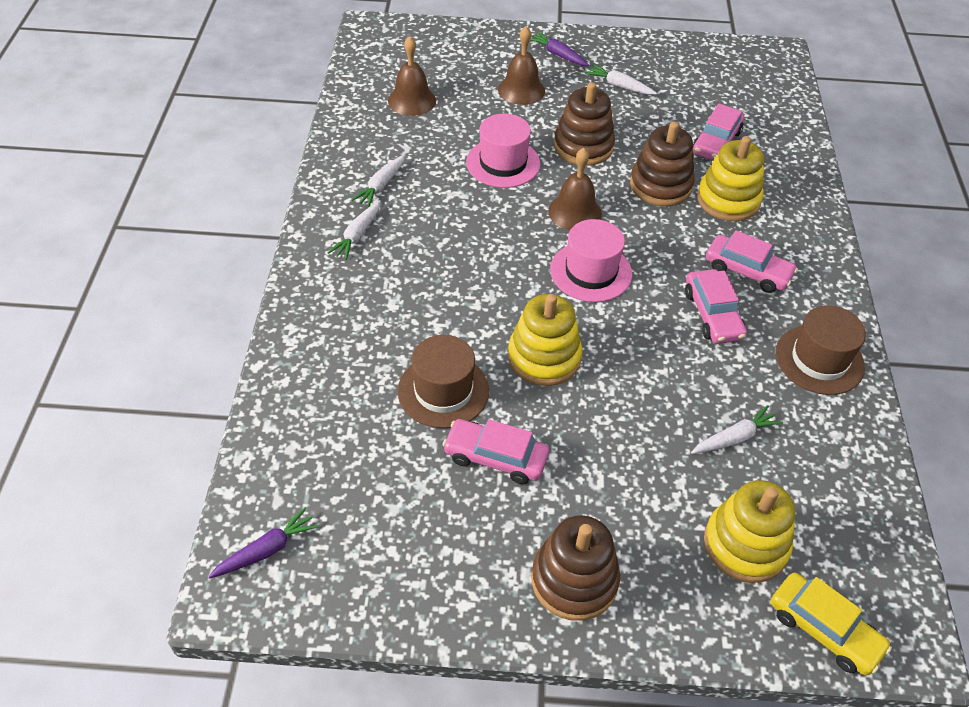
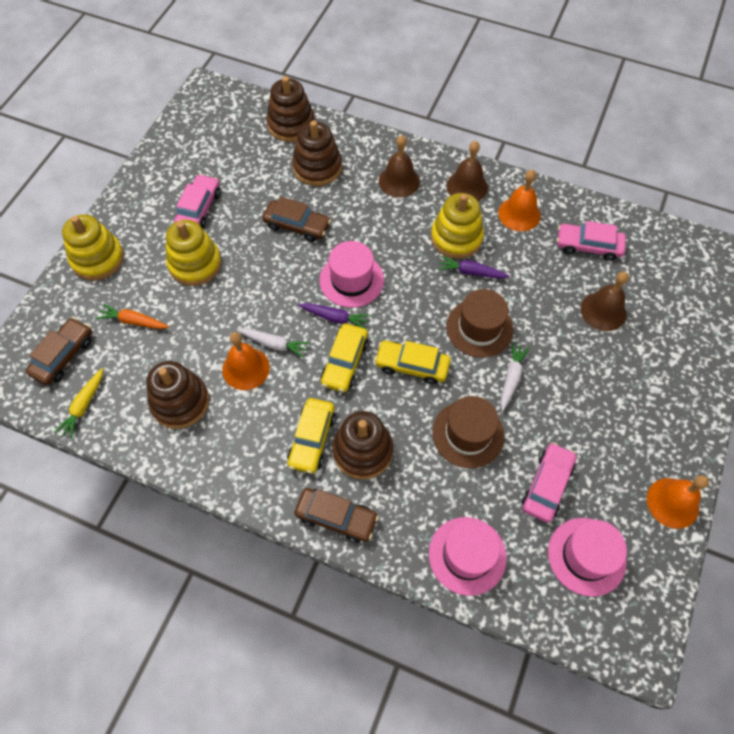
brown car: 0 -> 3
brown stacking toy: 3 -> 4
orange bell: 0 -> 3
orange carrot: 0 -> 1
pink car: 4 -> 3
pink hat: 2 -> 3
white carrot: 4 -> 2
yellow car: 1 -> 3
yellow carrot: 0 -> 1

